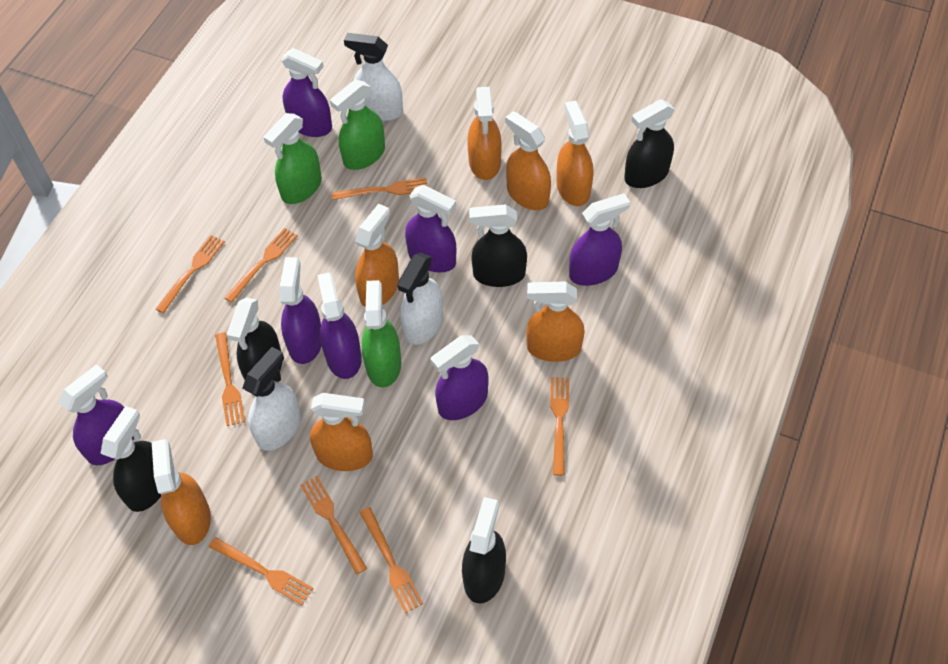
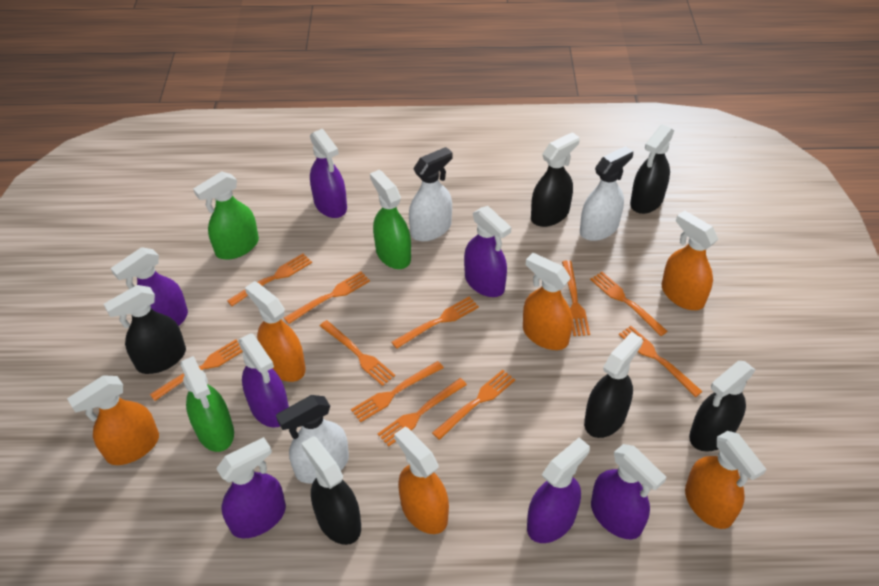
black spray bottle: 5 -> 6
orange fork: 8 -> 11
orange spray bottle: 7 -> 6

